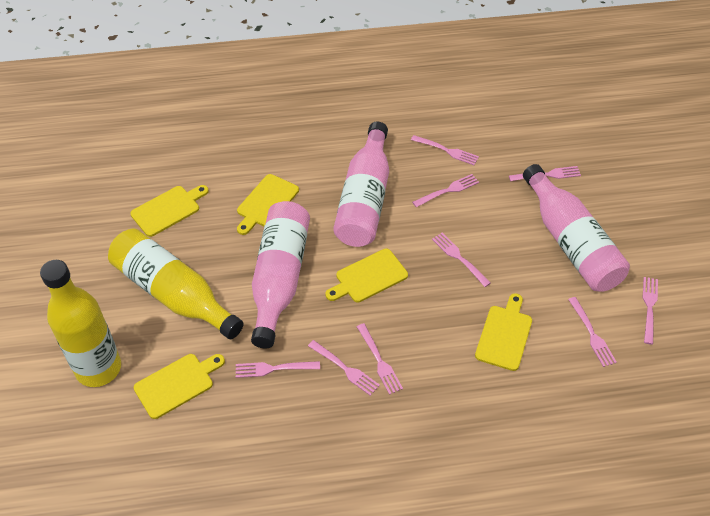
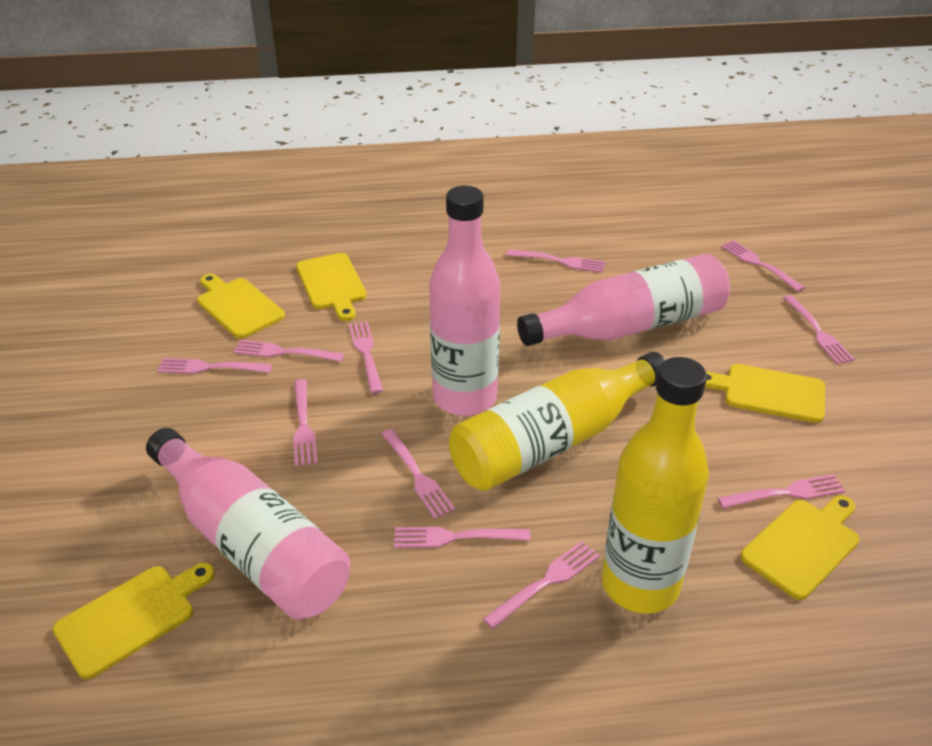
pink fork: 9 -> 11

